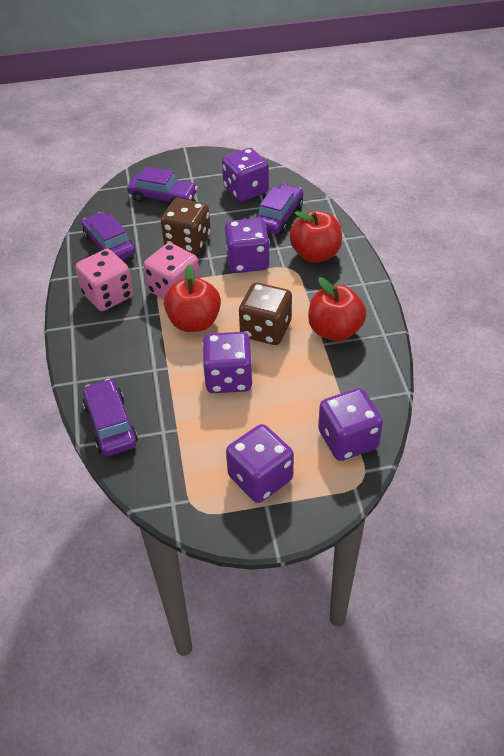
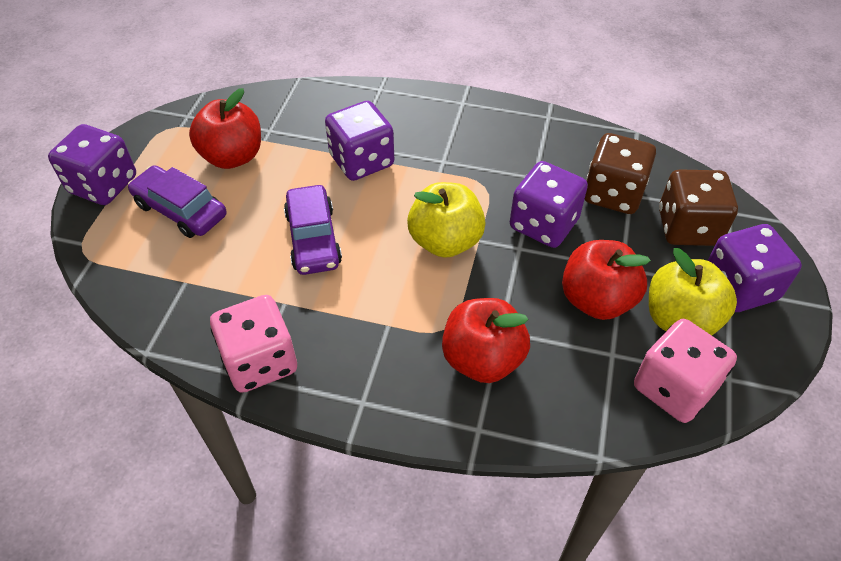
purple car: 4 -> 2
purple dice: 5 -> 4
yellow apple: 0 -> 2

